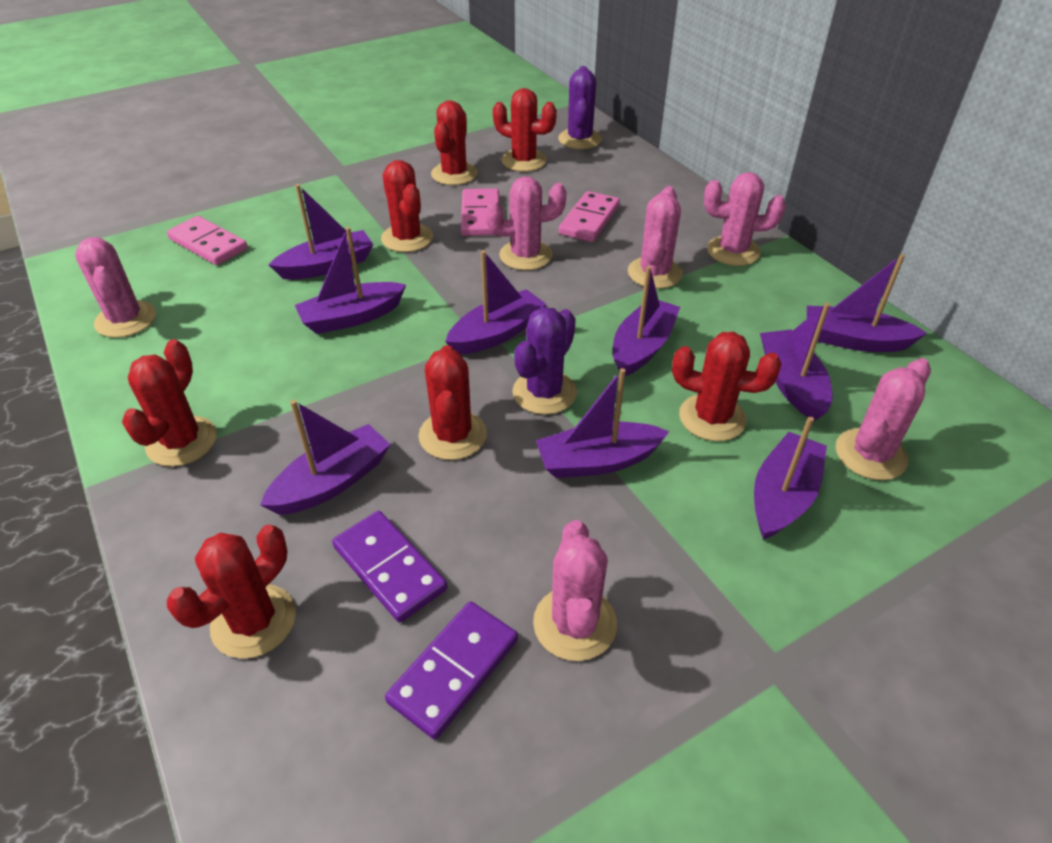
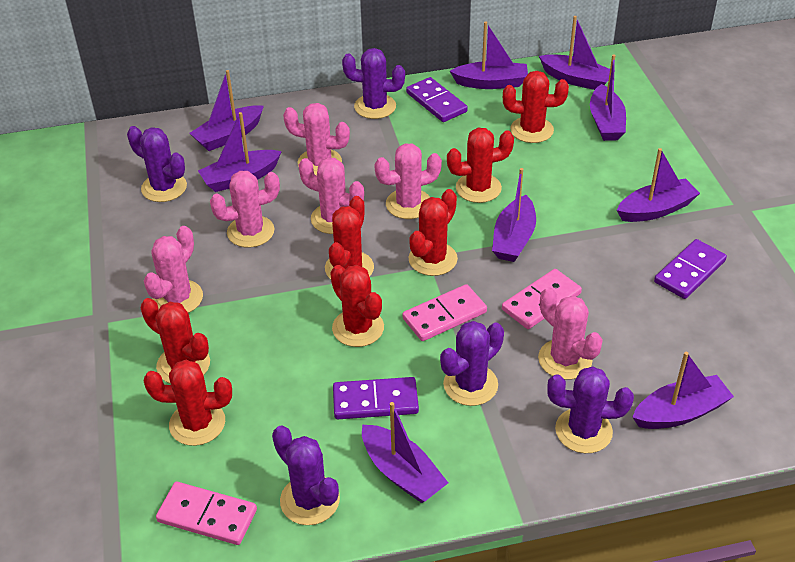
purple cactus: 2 -> 5
purple domino: 2 -> 3

